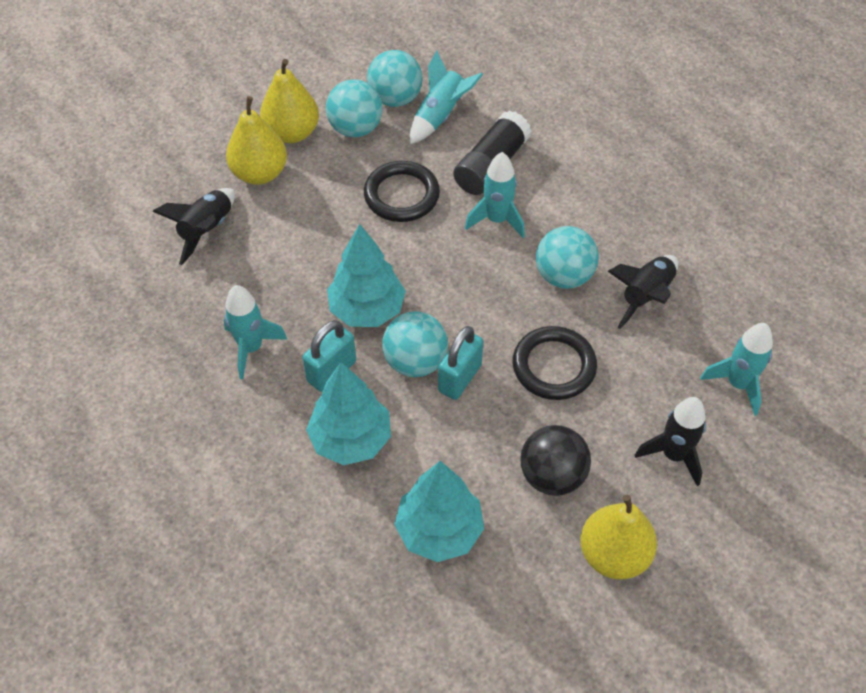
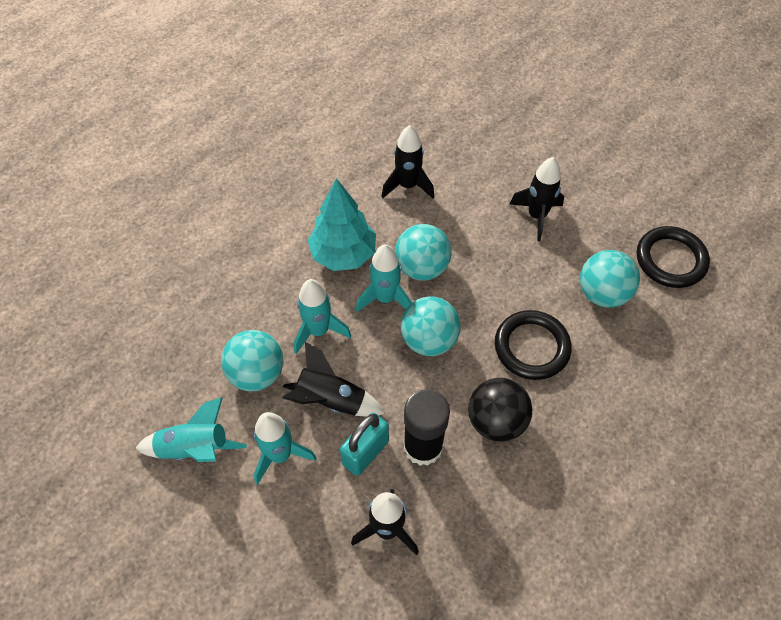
black rocket: 3 -> 4
turquoise padlock: 2 -> 1
turquoise tree: 3 -> 1
yellow pear: 3 -> 0

